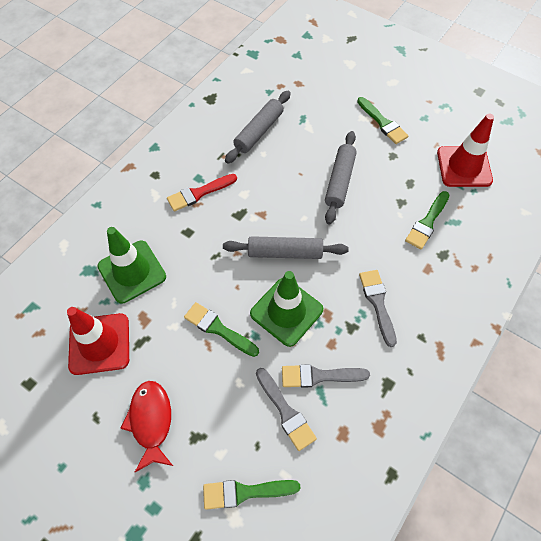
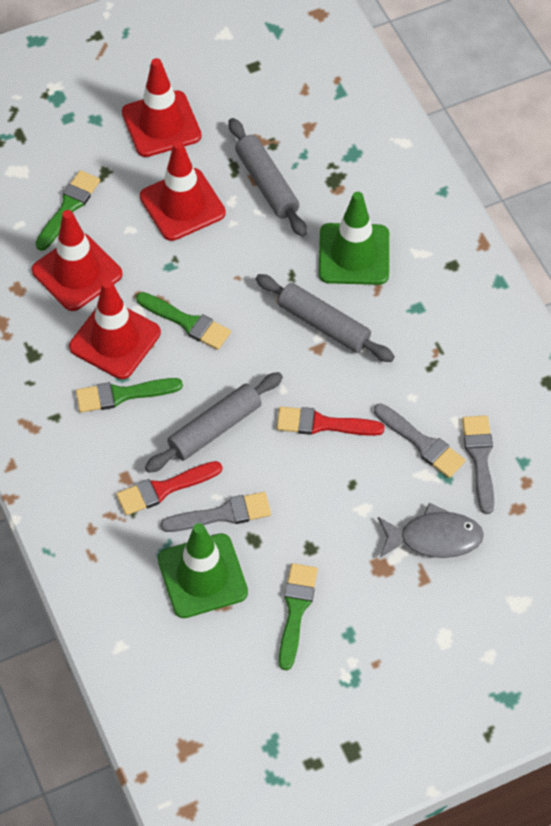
grey fish: 0 -> 1
red brush: 1 -> 2
red fish: 1 -> 0
red traffic cone: 2 -> 4

